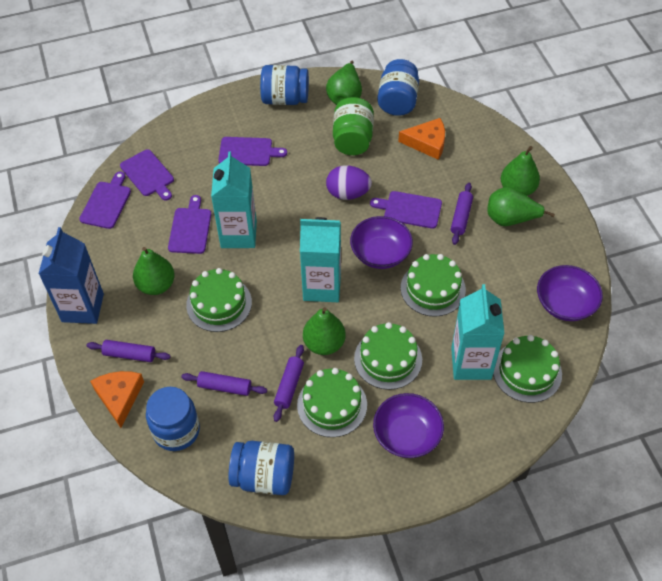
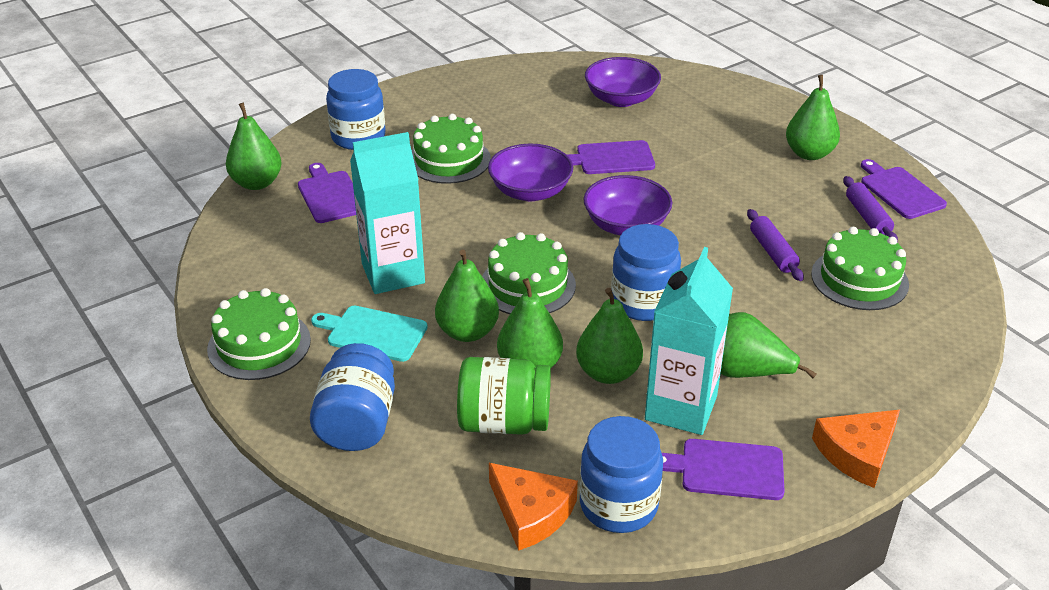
blue carton: 1 -> 0
green cake: 5 -> 4
green pear: 5 -> 6
purple cutting board: 5 -> 4
purple egg: 1 -> 0
purple rolling pin: 4 -> 2
turquoise carton: 3 -> 2
turquoise cutting board: 0 -> 1

